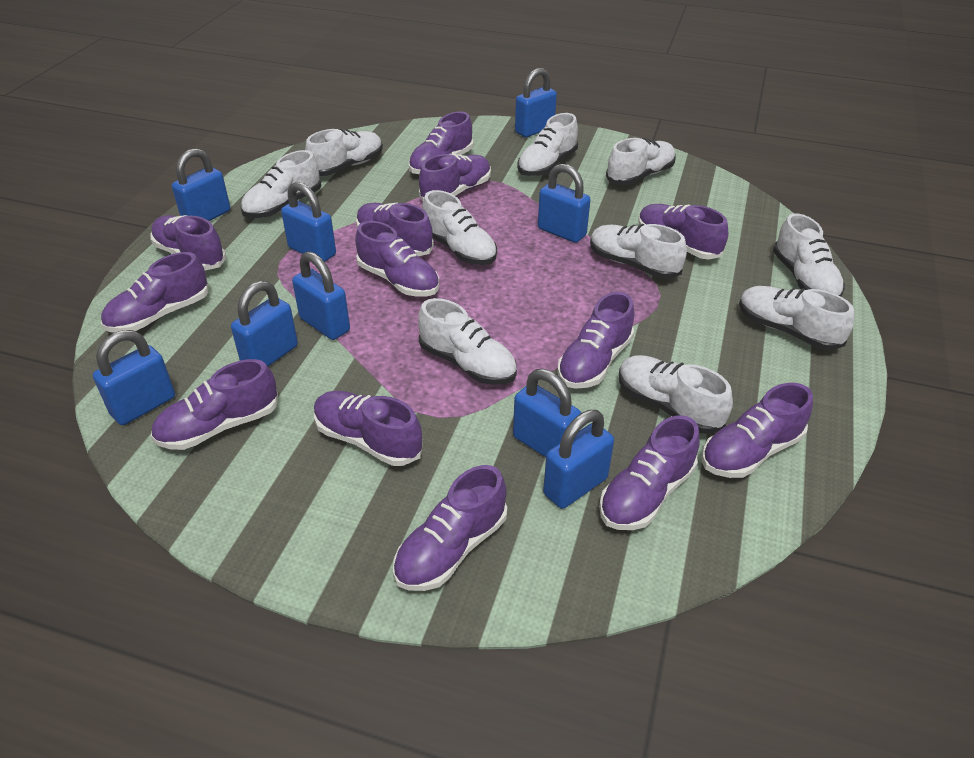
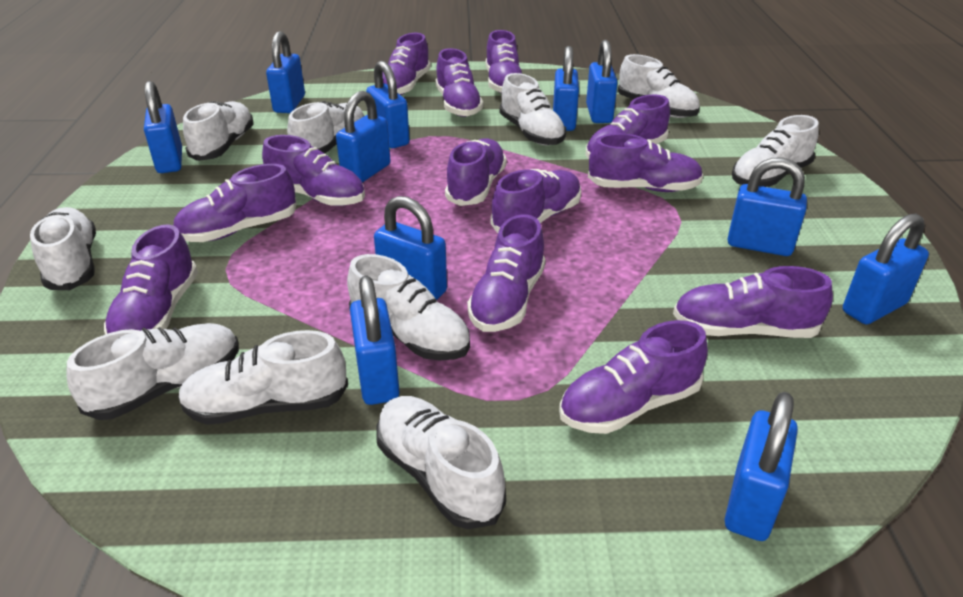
blue padlock: 9 -> 11

